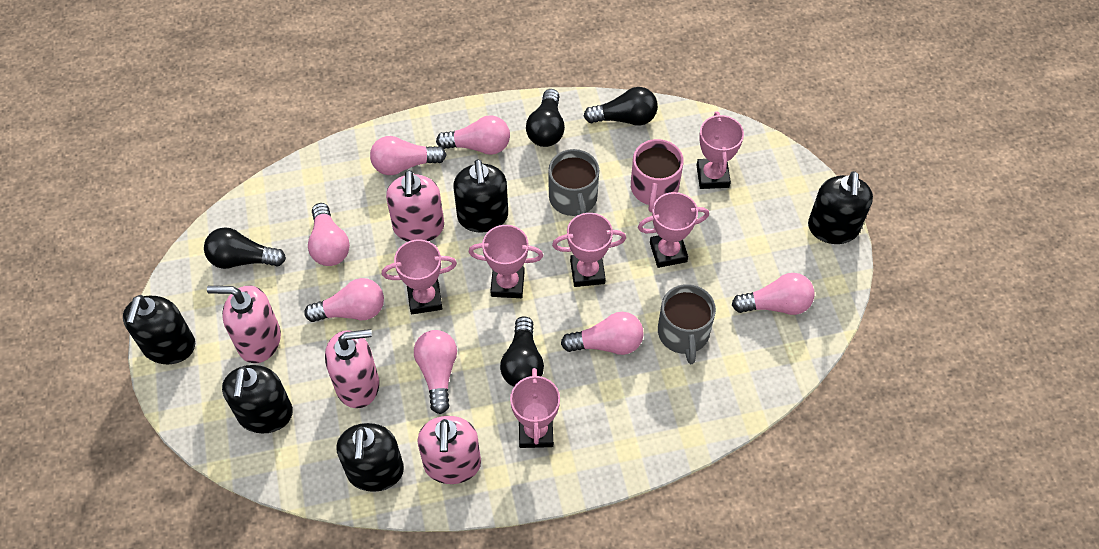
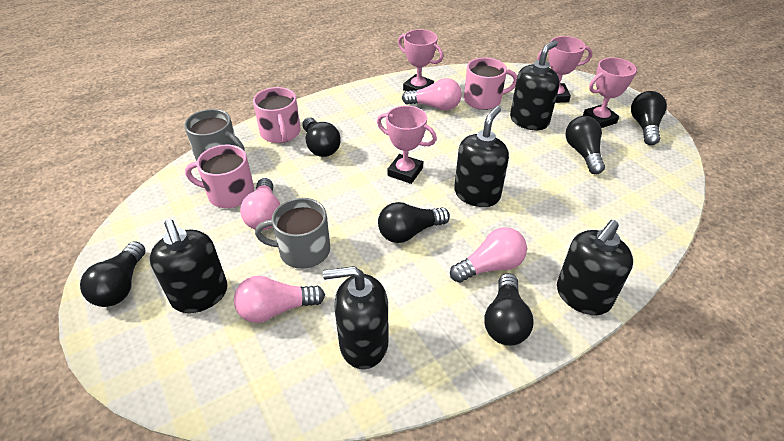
black light bulb: 4 -> 6
pink light bulb: 7 -> 4
pink mug: 1 -> 3
pink soap dispenser: 4 -> 0
pink trophy: 6 -> 4

